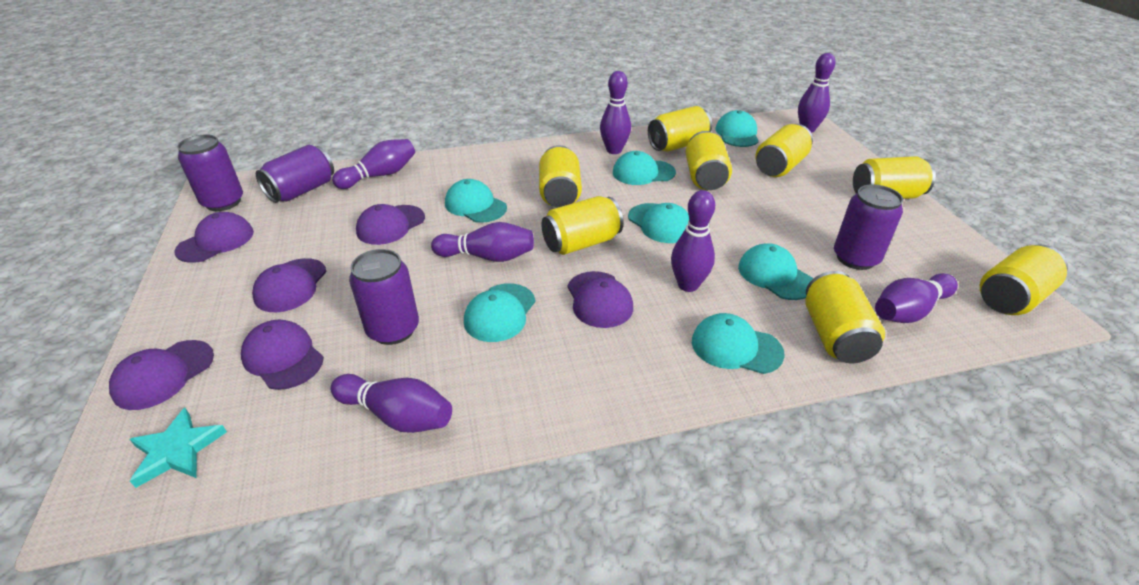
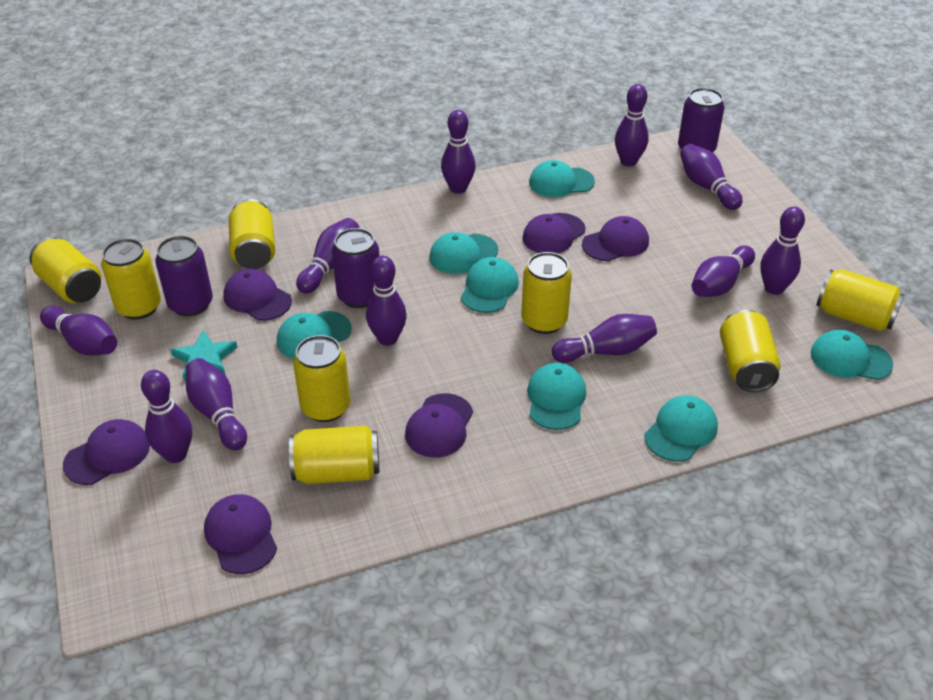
purple bowling pin: 7 -> 11
purple can: 4 -> 3

